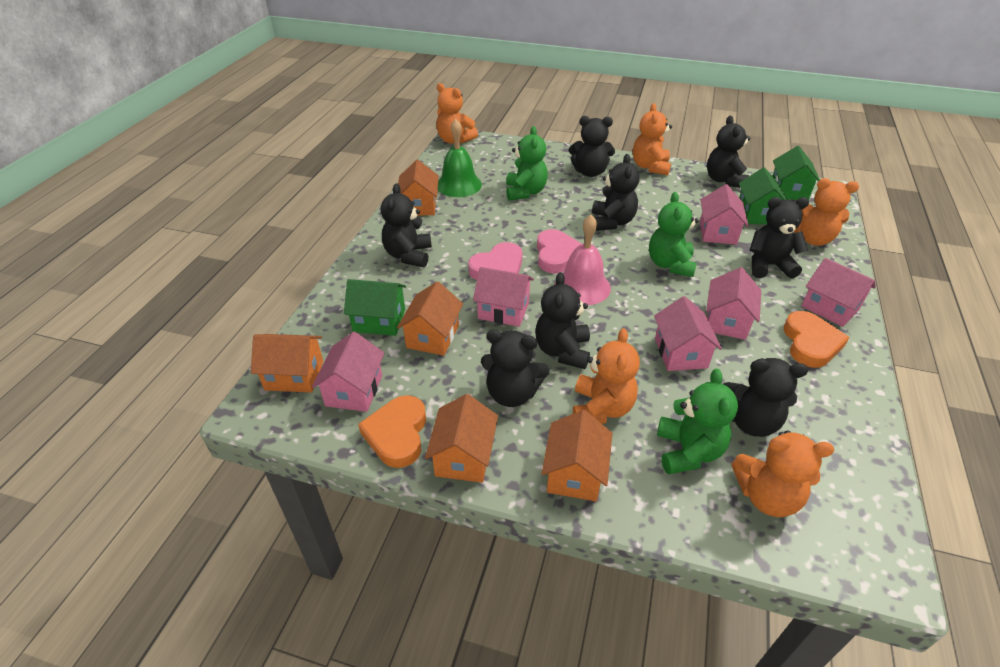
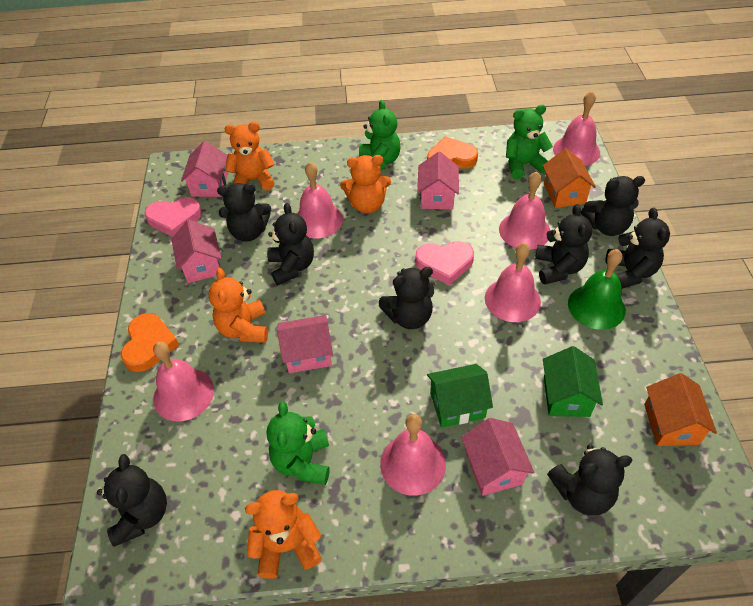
green house: 3 -> 2
orange house: 5 -> 2
orange teddy bear: 5 -> 4
pink bell: 1 -> 6
pink house: 6 -> 5

